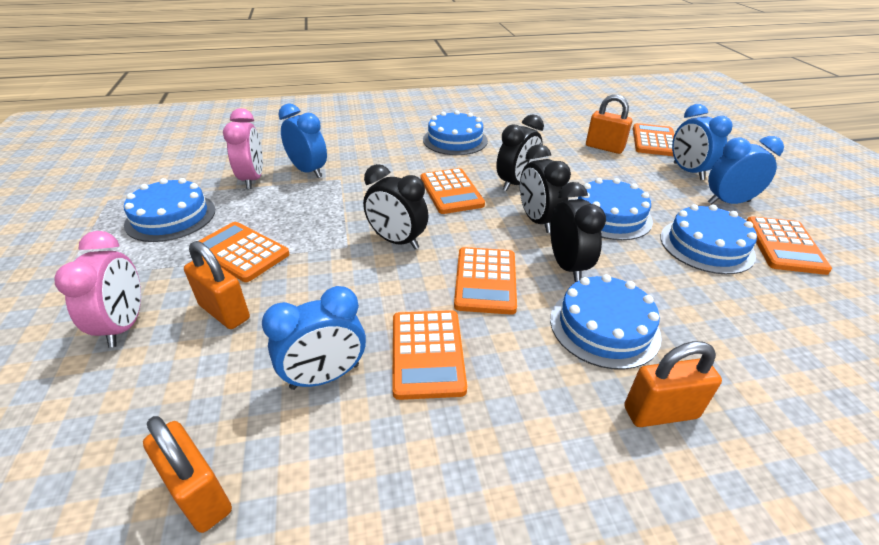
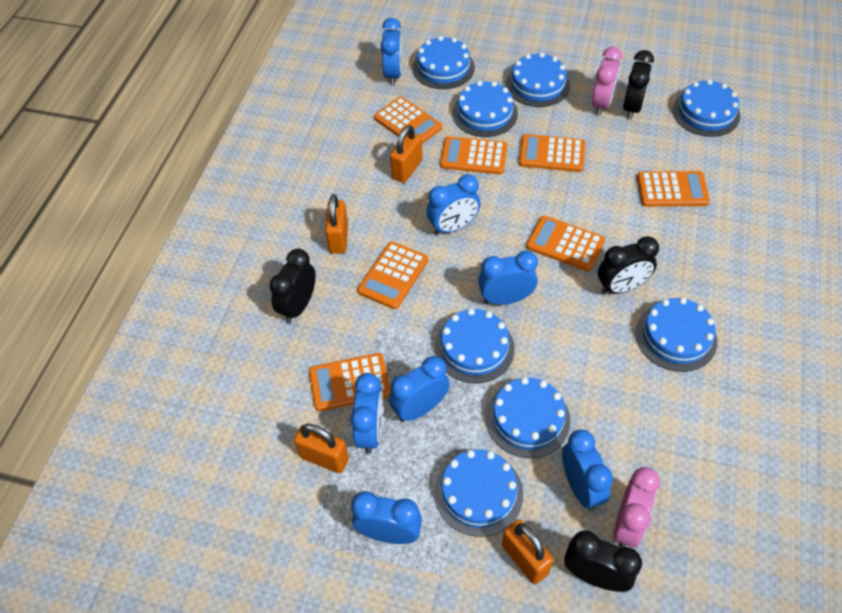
blue cake: 5 -> 8
blue clock: 4 -> 7
orange calculator: 6 -> 7

